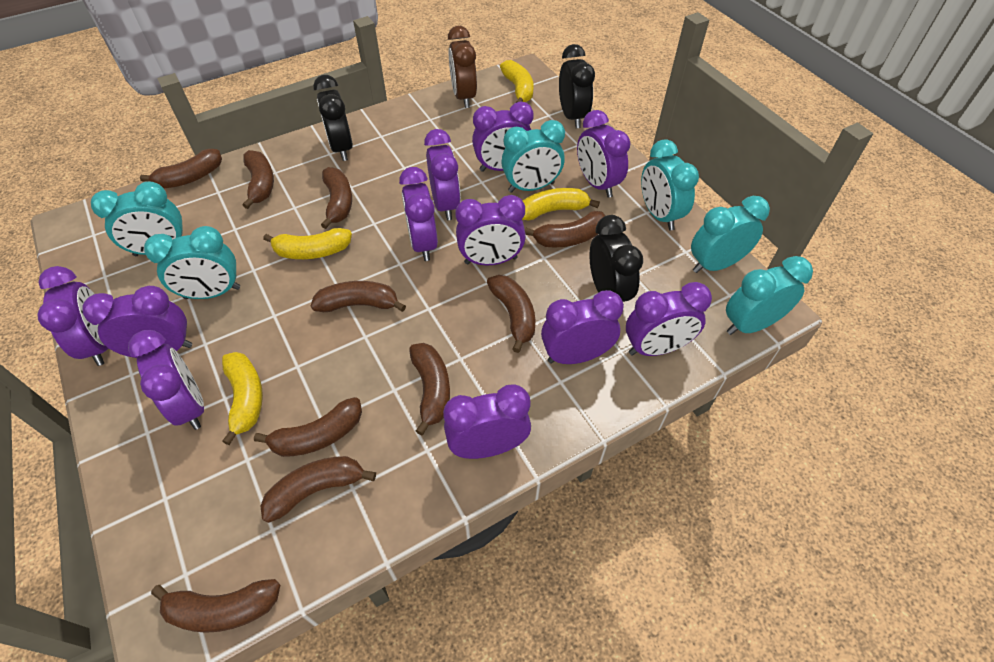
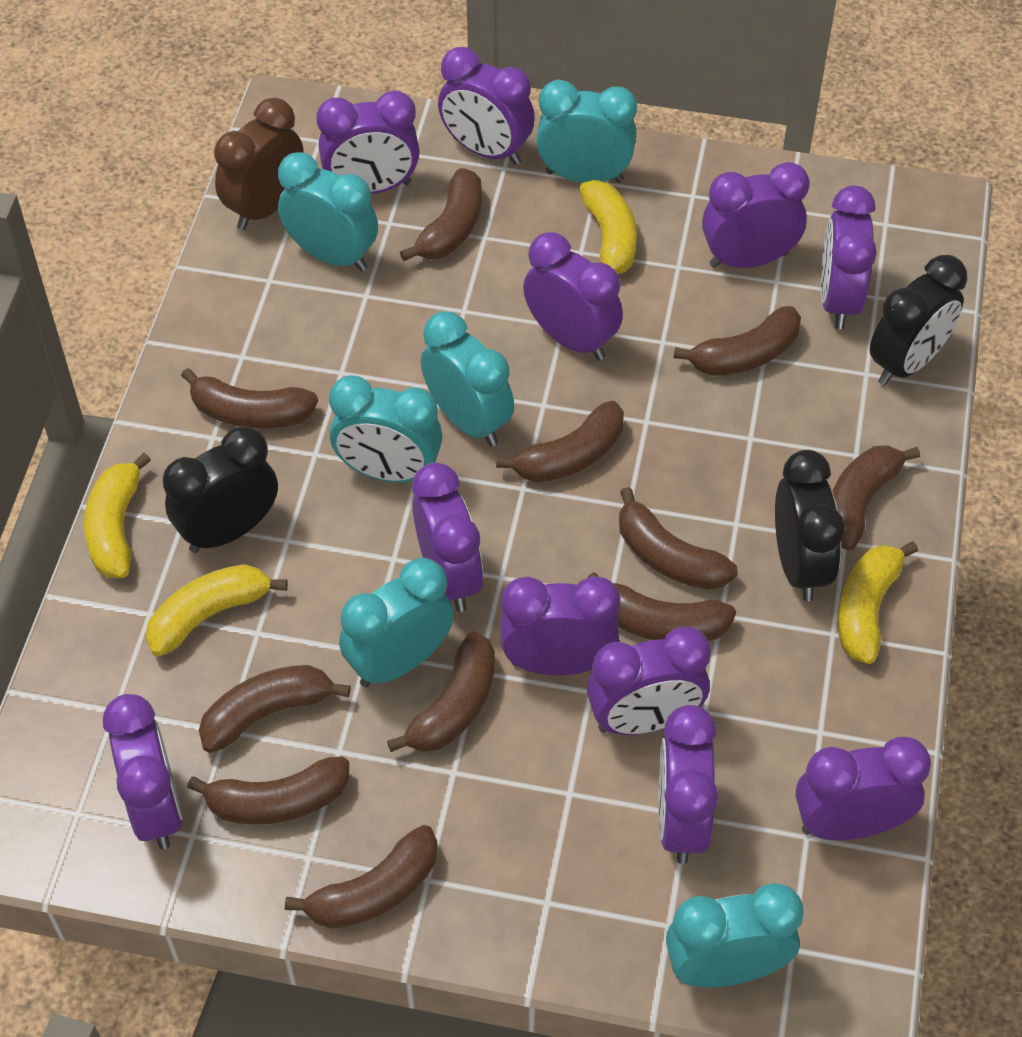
brown banana: 10 -> 11

